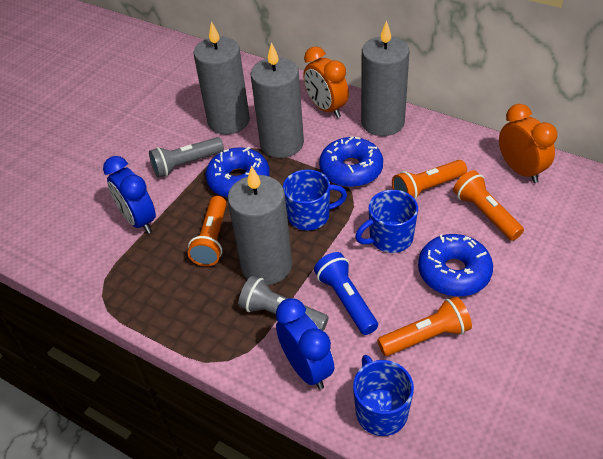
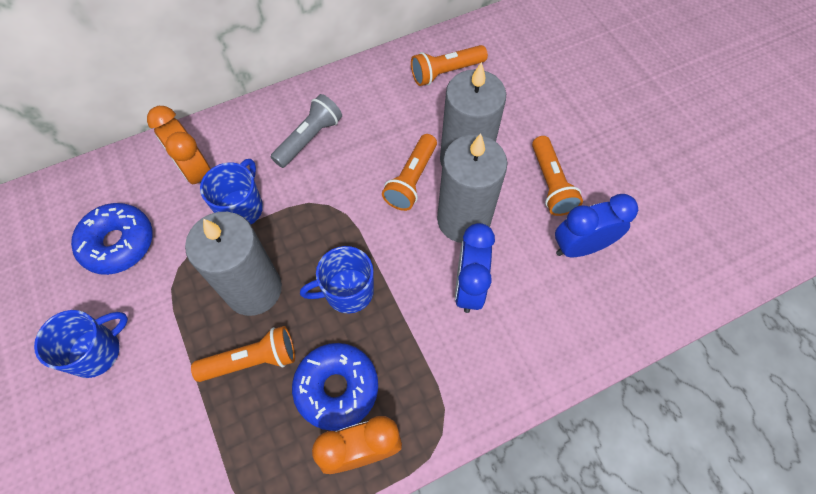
blue donut: 3 -> 2
blue flashlight: 1 -> 0
grey candle: 4 -> 3
grey flashlight: 2 -> 1

